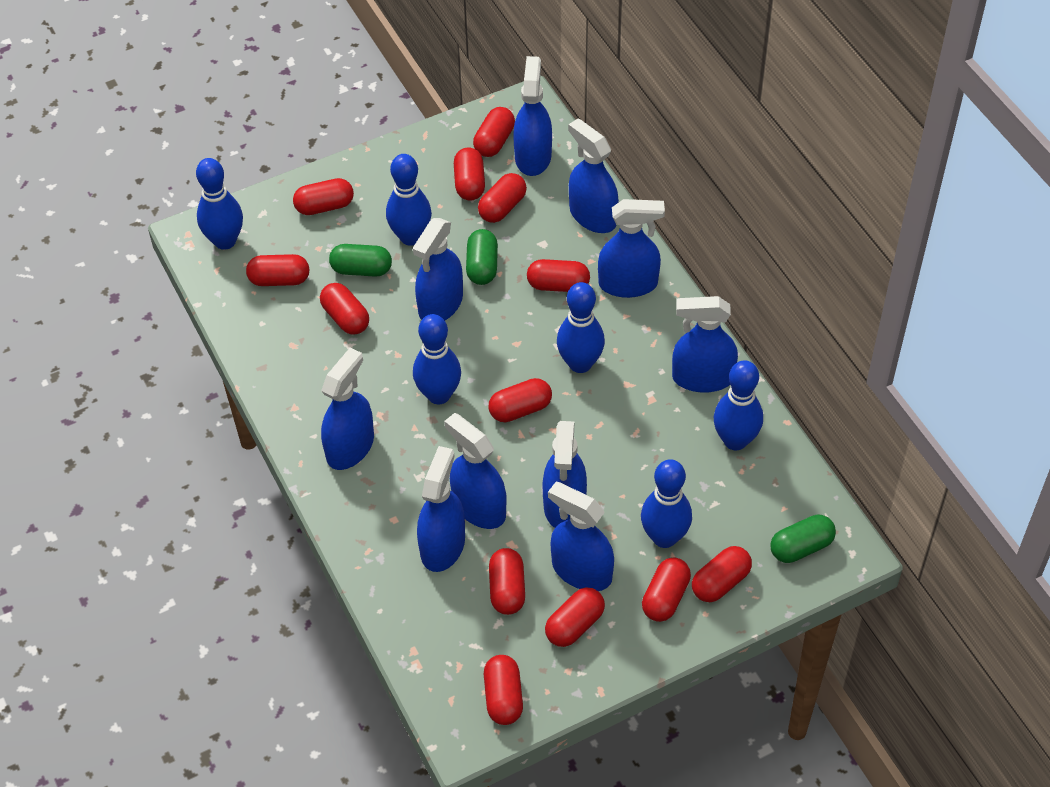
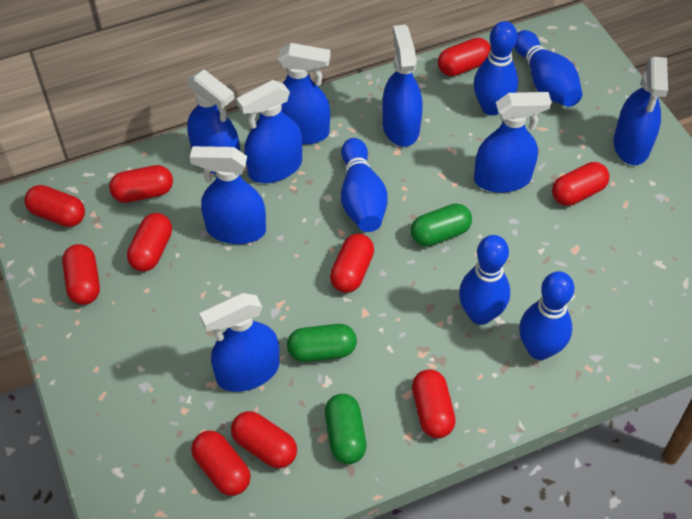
blue bowling pin: 6 -> 5
blue spray bottle: 10 -> 8
red capsule: 13 -> 10

